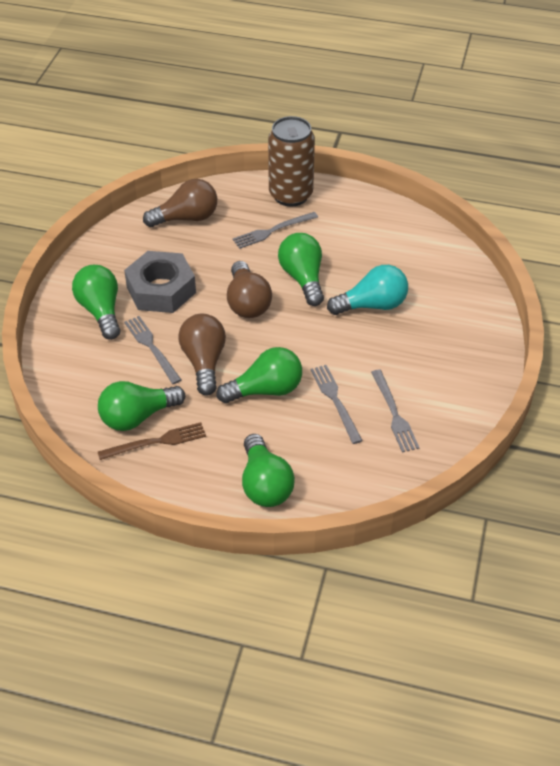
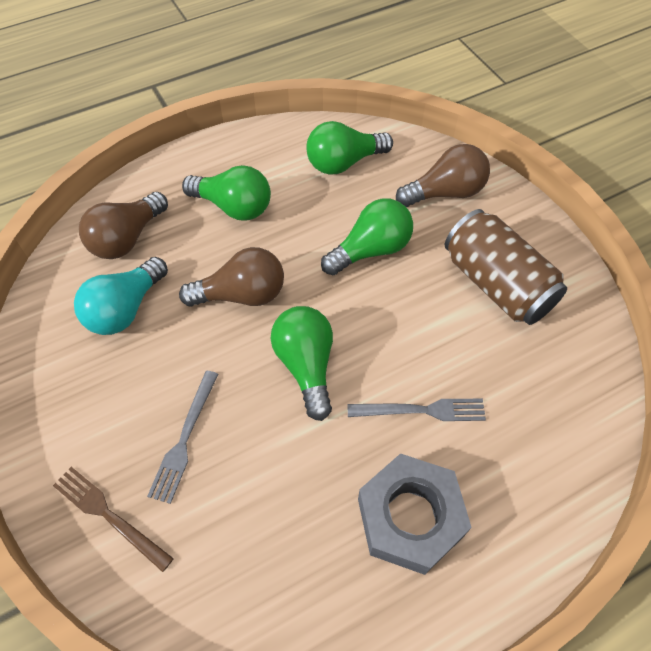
green light bulb: 5 -> 4
grey fork: 4 -> 2

